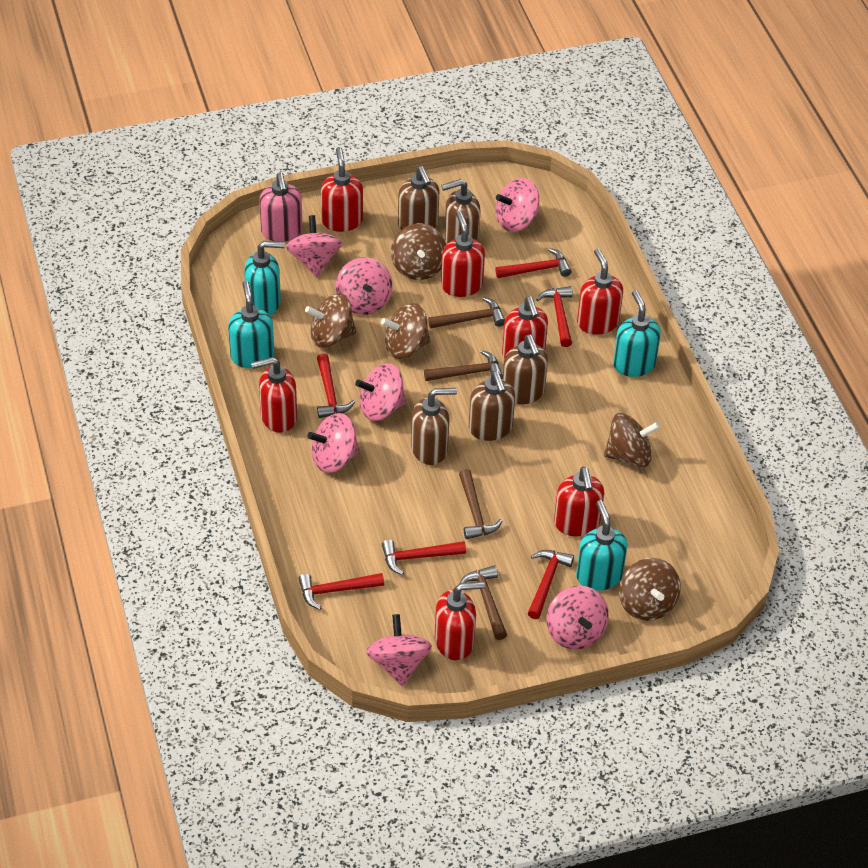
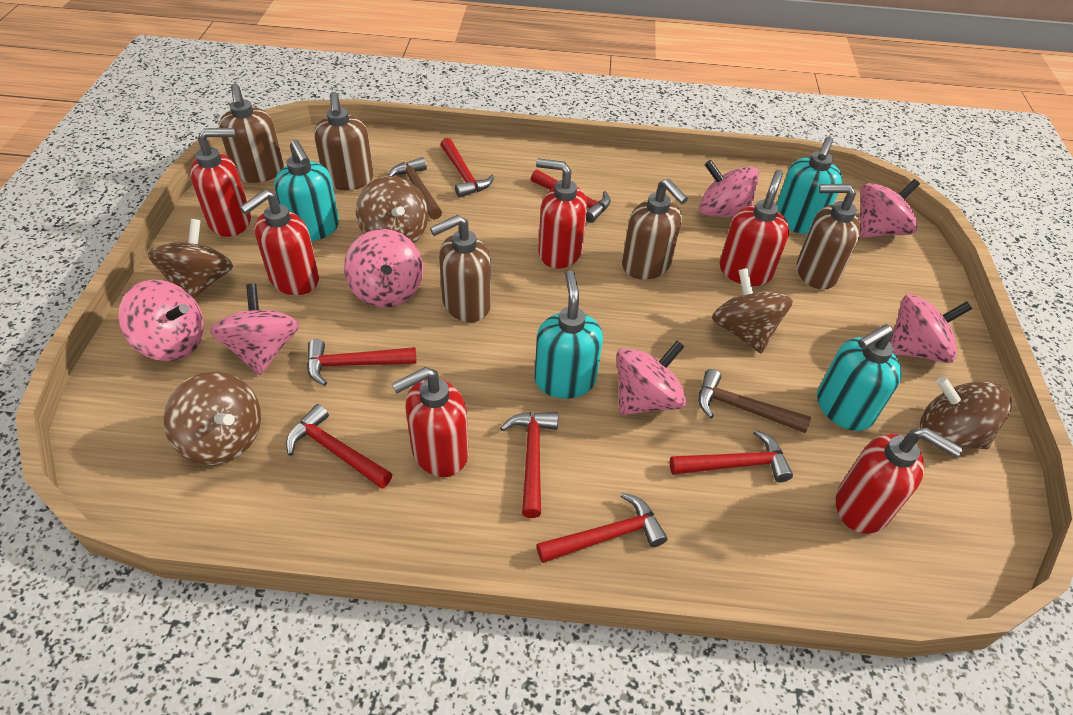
brown hammer: 4 -> 2
pink soap dispenser: 1 -> 0
red hammer: 6 -> 7
red soap dispenser: 7 -> 6

